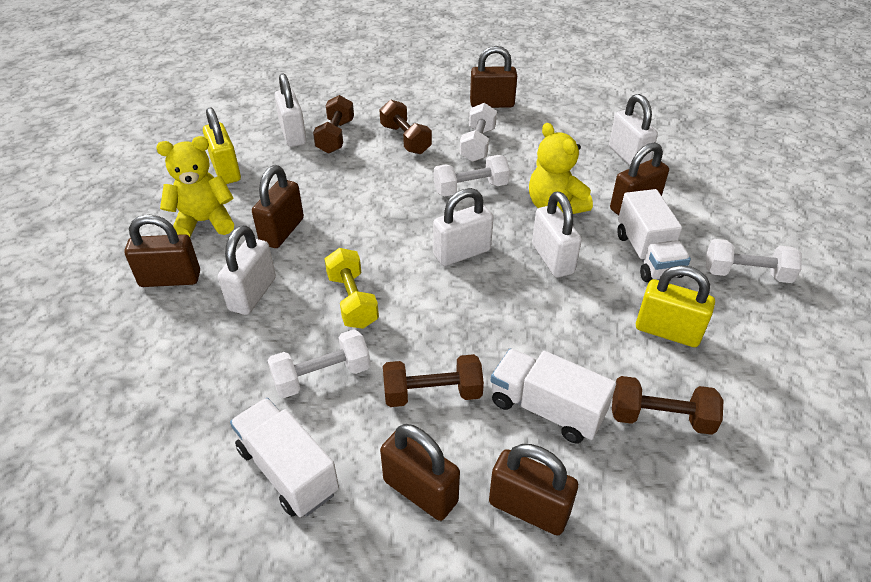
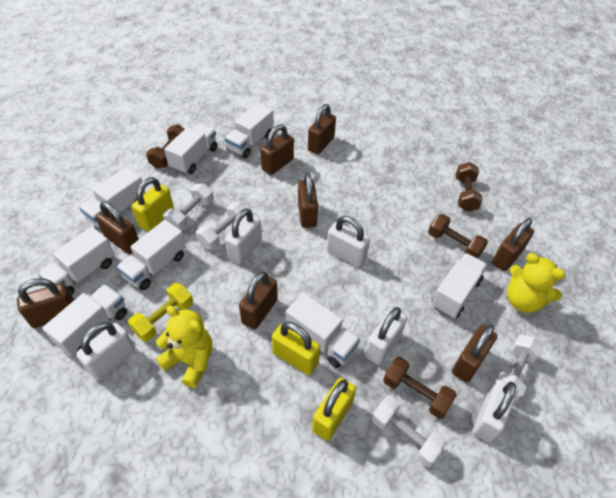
brown padlock: 6 -> 8
white truck: 3 -> 8
yellow padlock: 2 -> 3

